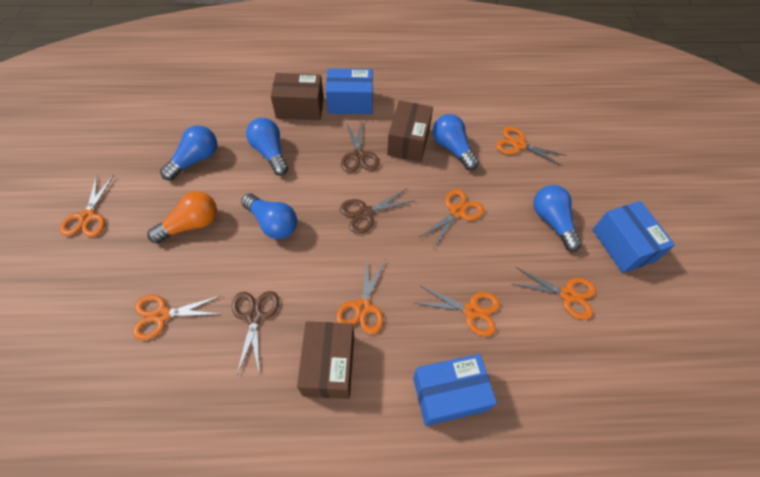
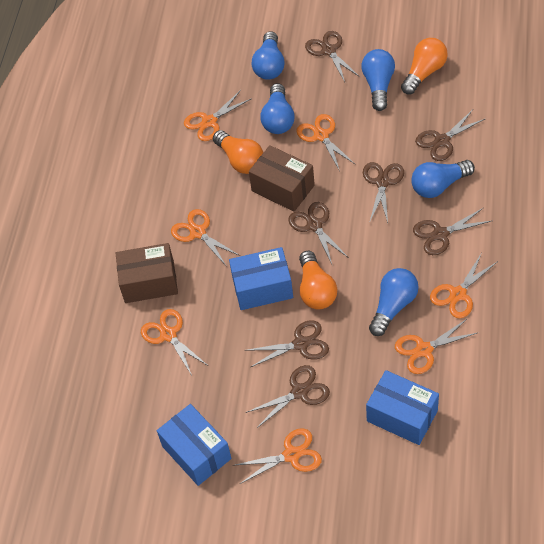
brown box: 3 -> 2
brown scissors: 3 -> 7
orange light bulb: 1 -> 3

